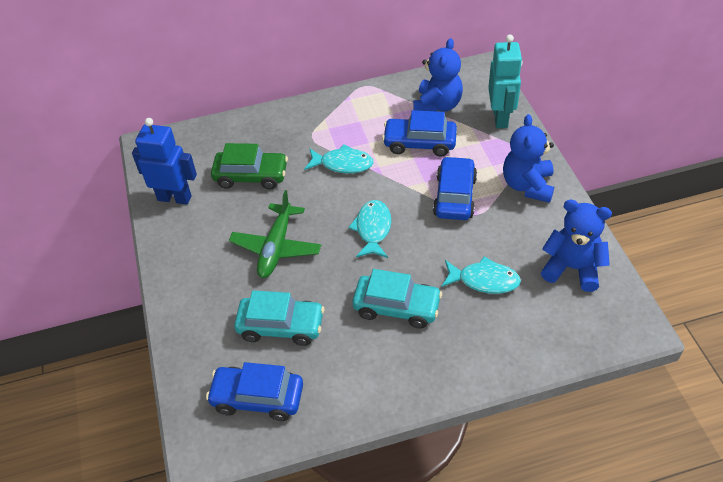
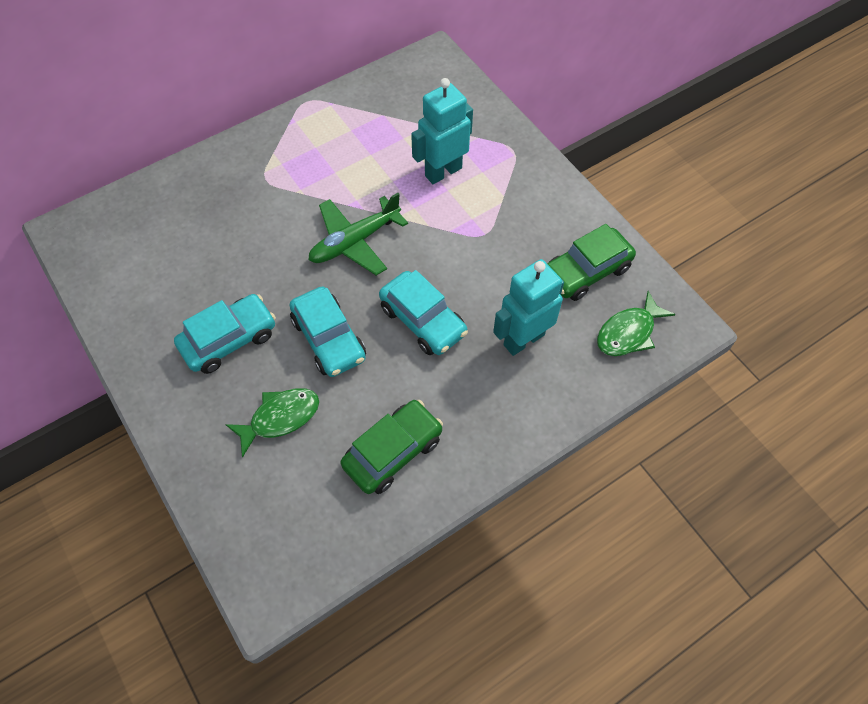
blue car: 3 -> 0
blue robot: 1 -> 0
blue teddy bear: 3 -> 0
green car: 1 -> 2
green fish: 0 -> 2
turquoise car: 2 -> 3
turquoise fish: 3 -> 0
turquoise robot: 1 -> 2

